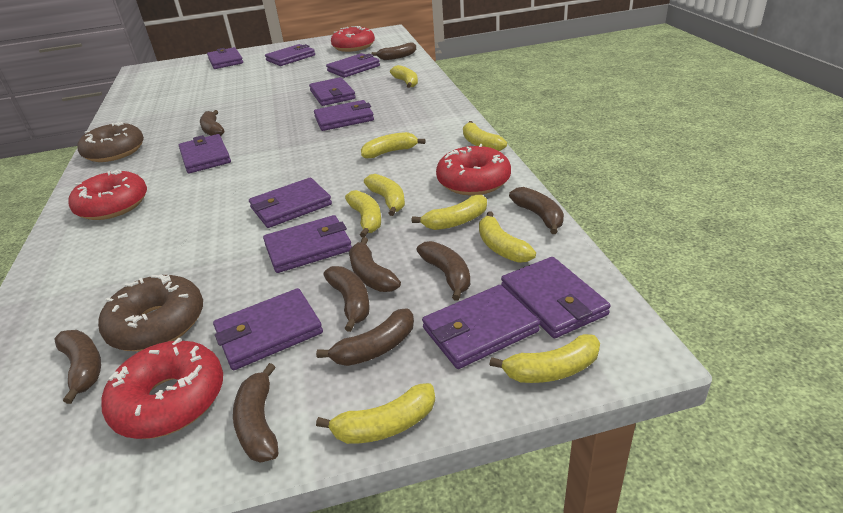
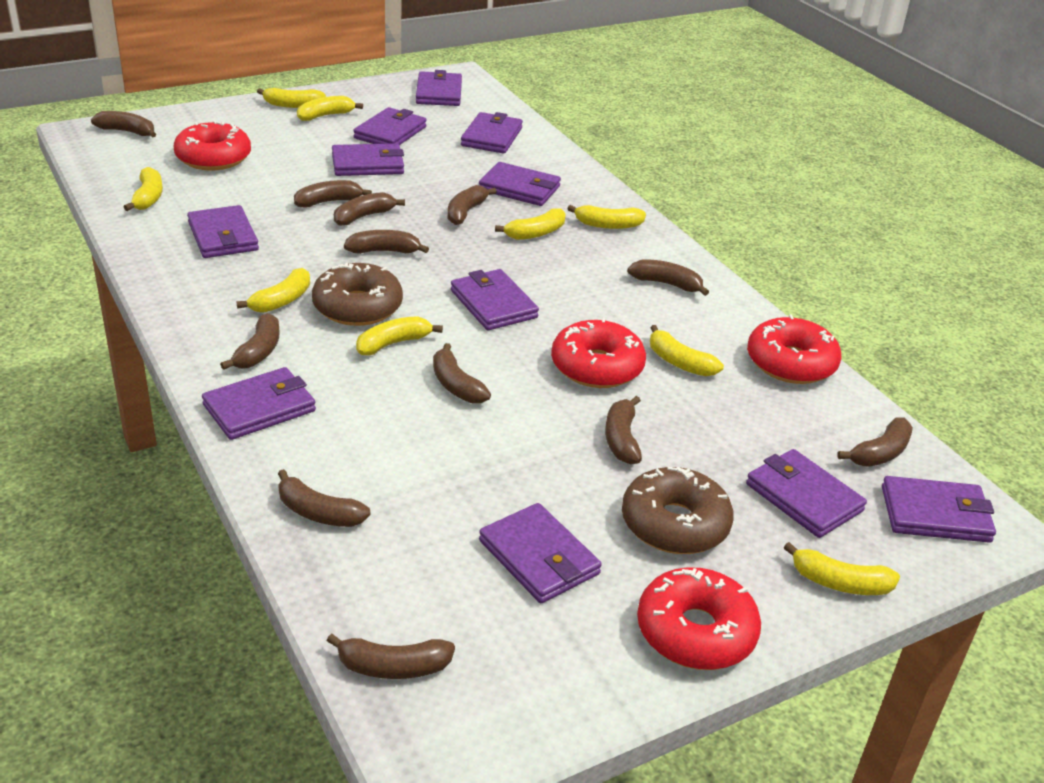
brown banana: 9 -> 12

